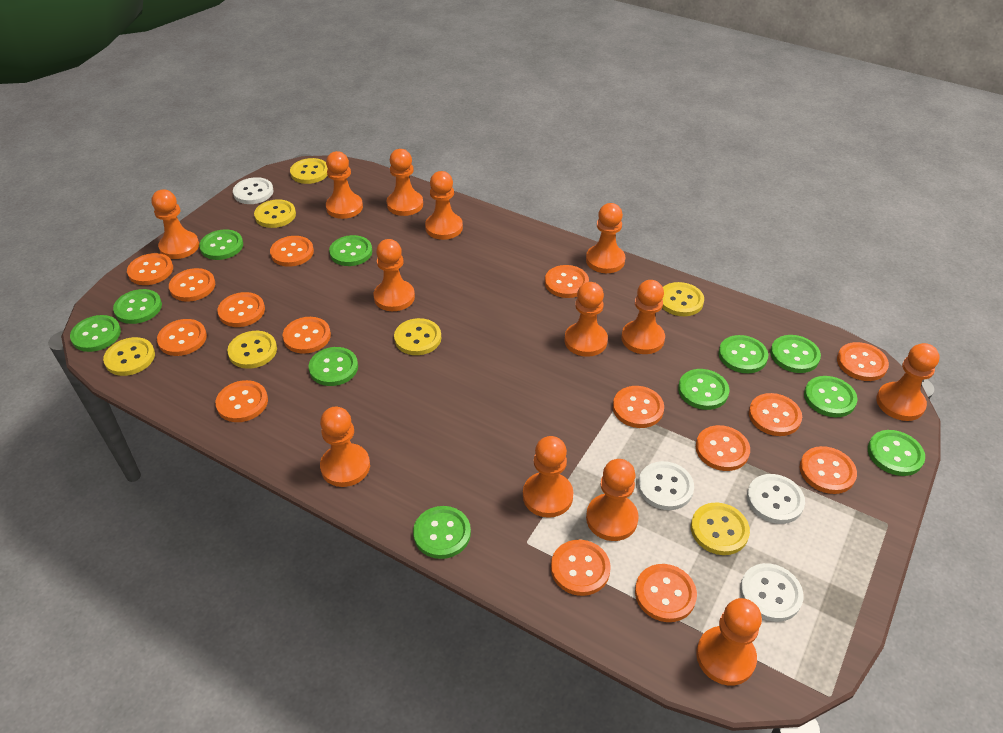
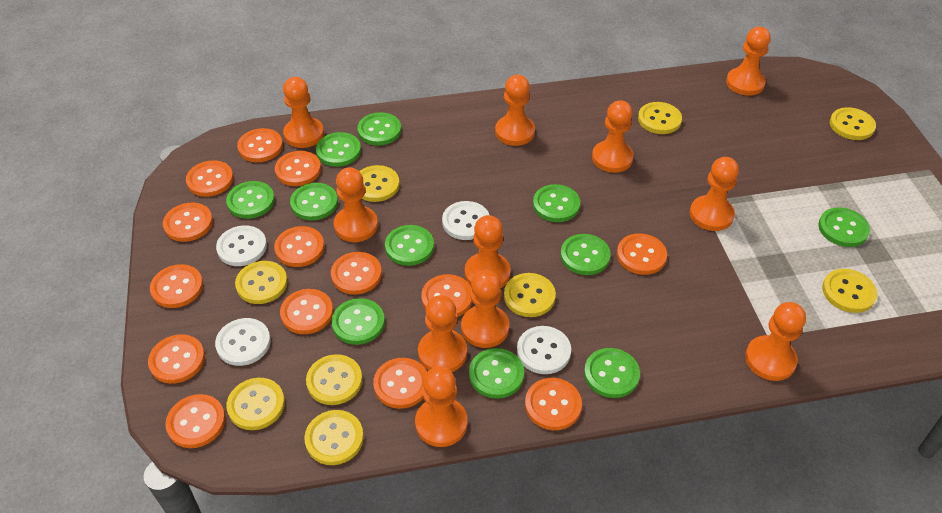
orange button: 15 -> 14
orange pawn: 13 -> 11
yellow button: 7 -> 9

